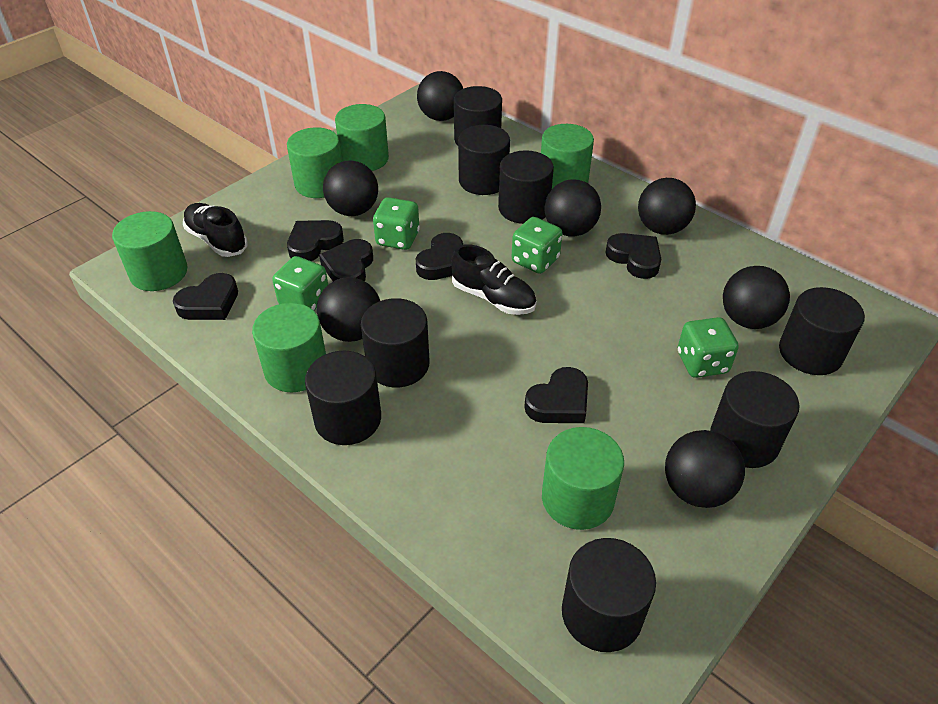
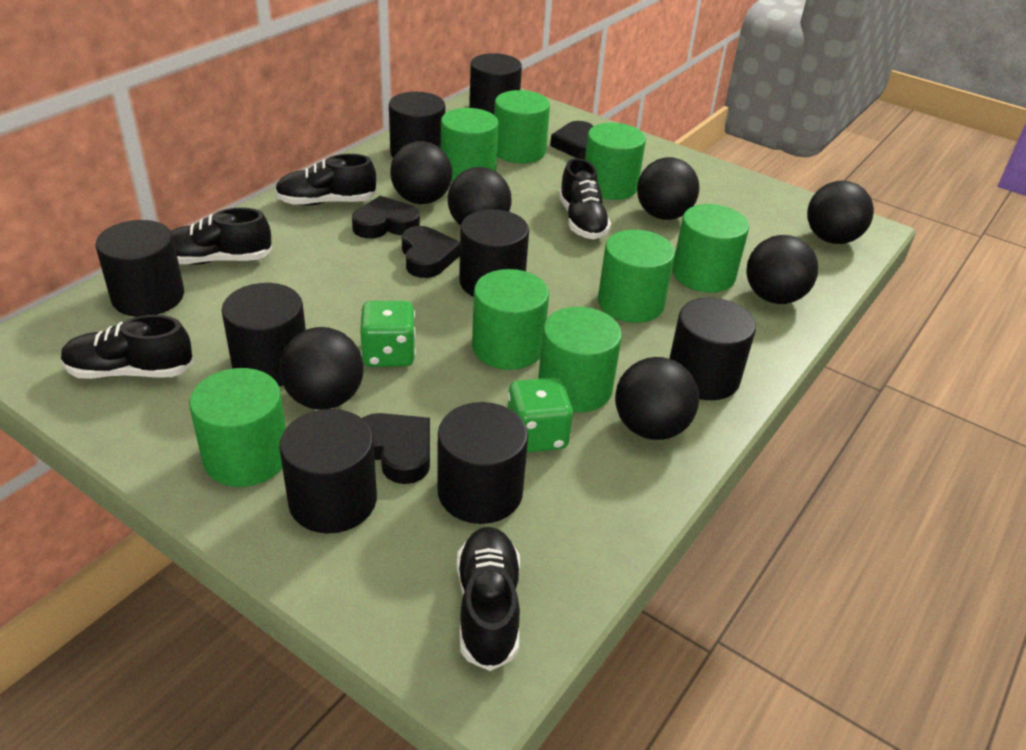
black heart: 6 -> 4
black shoe: 2 -> 5
green cylinder: 6 -> 8
green dice: 4 -> 2

